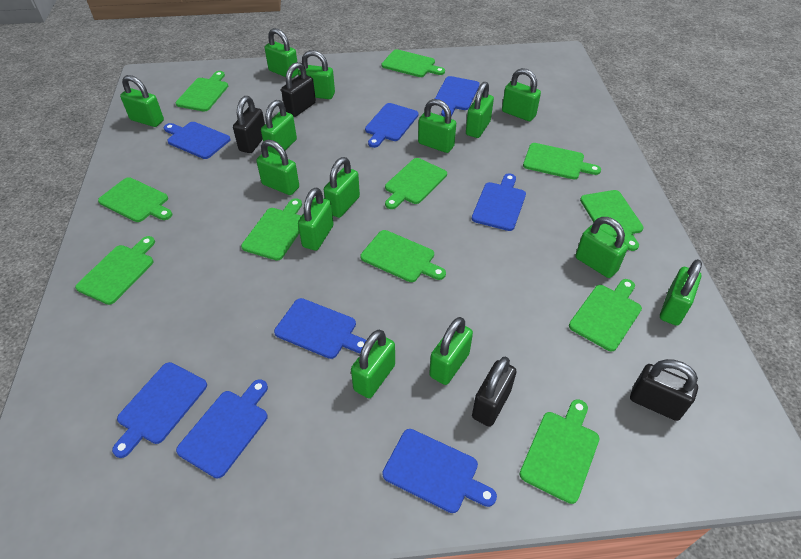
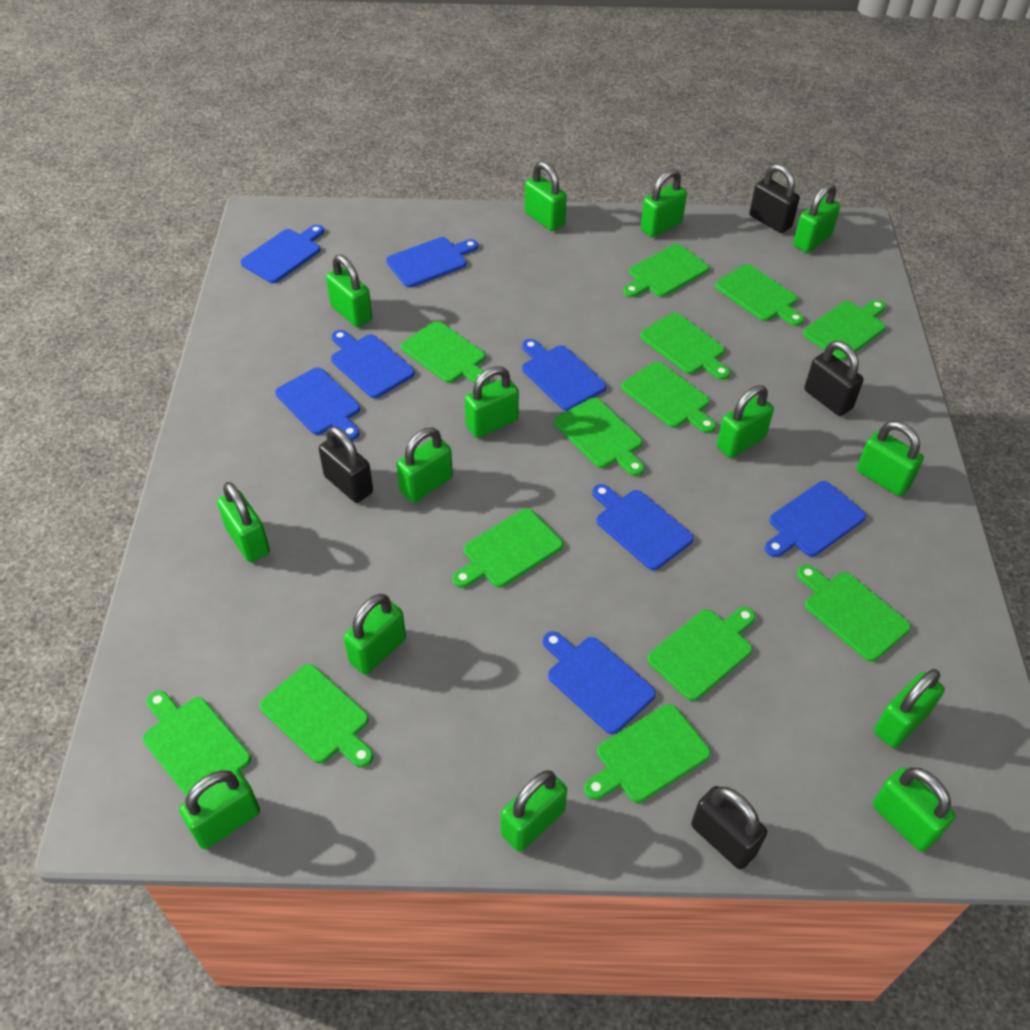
green cutting board: 11 -> 13

